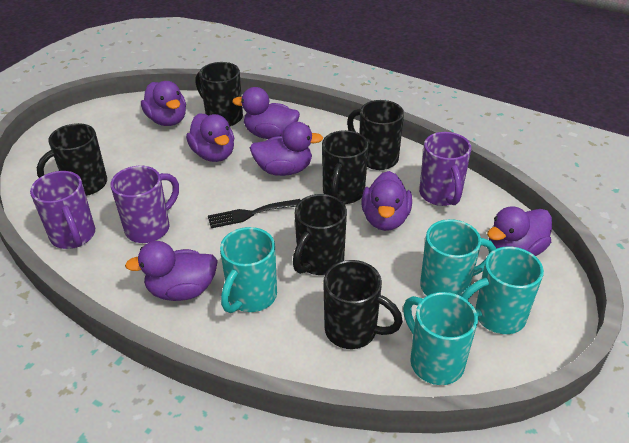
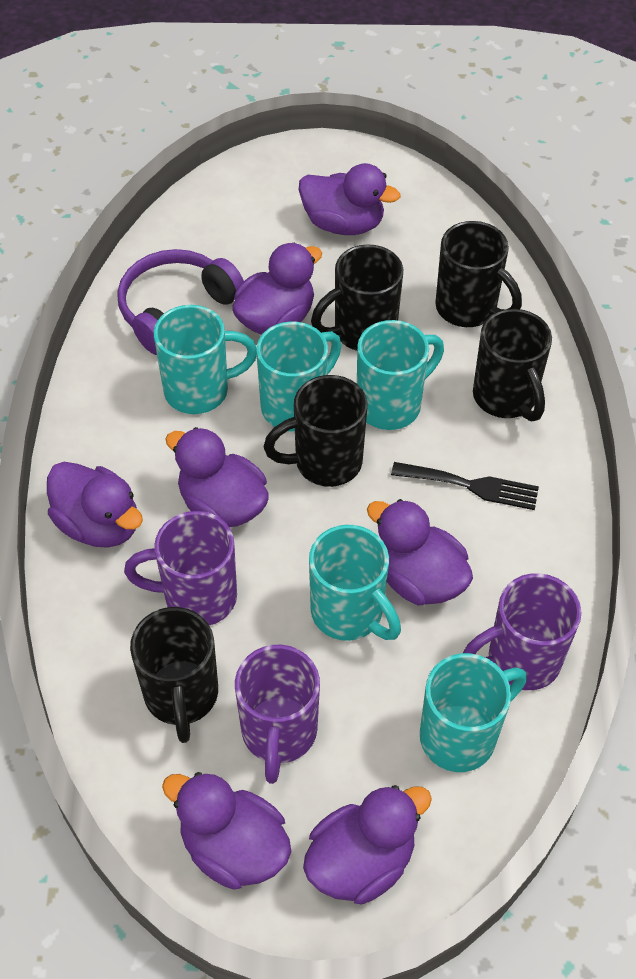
black mug: 6 -> 5
purple headphones: 0 -> 1
turquoise mug: 4 -> 5

